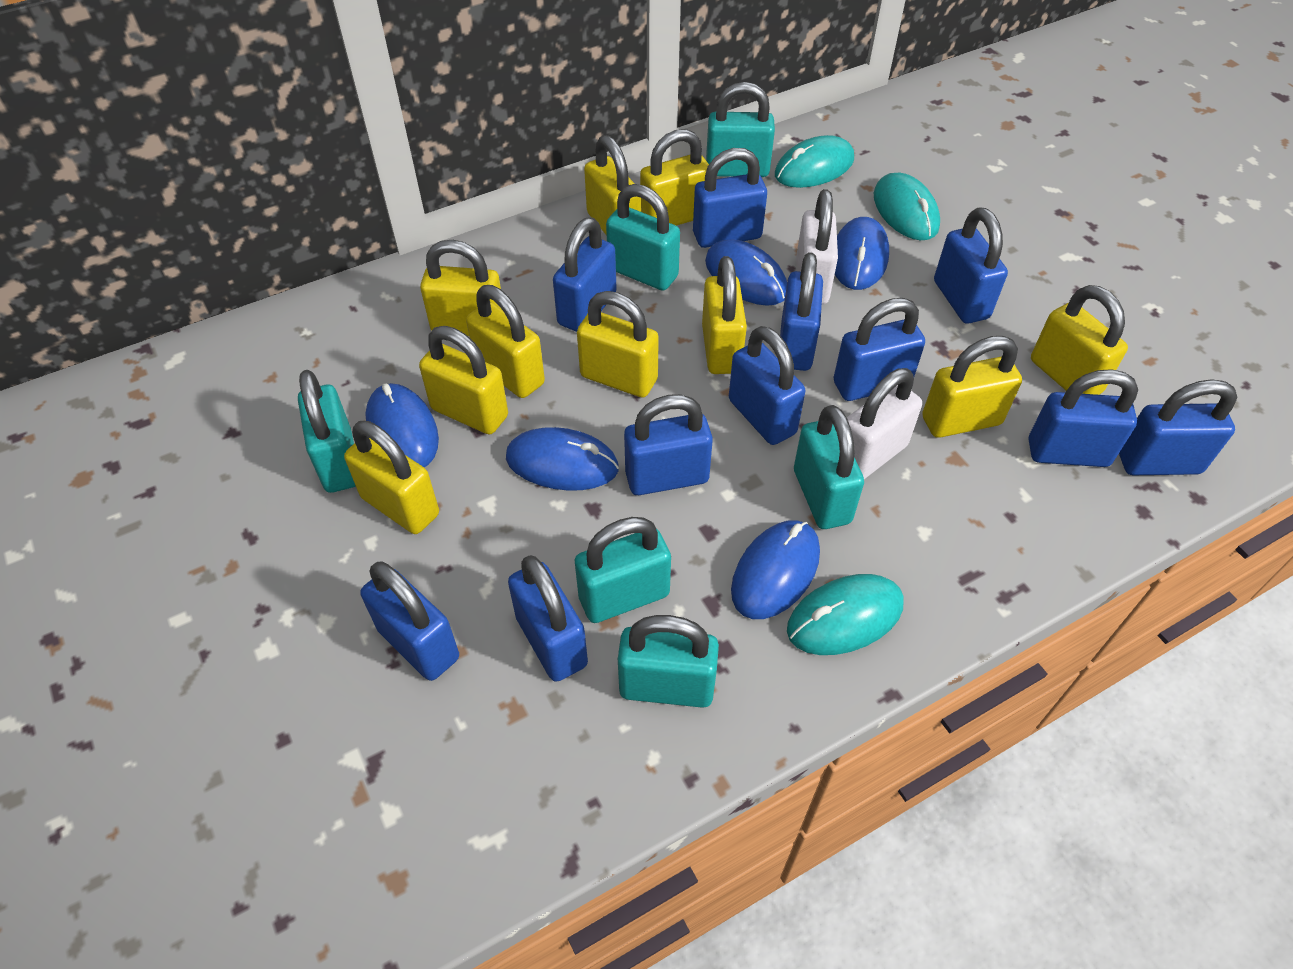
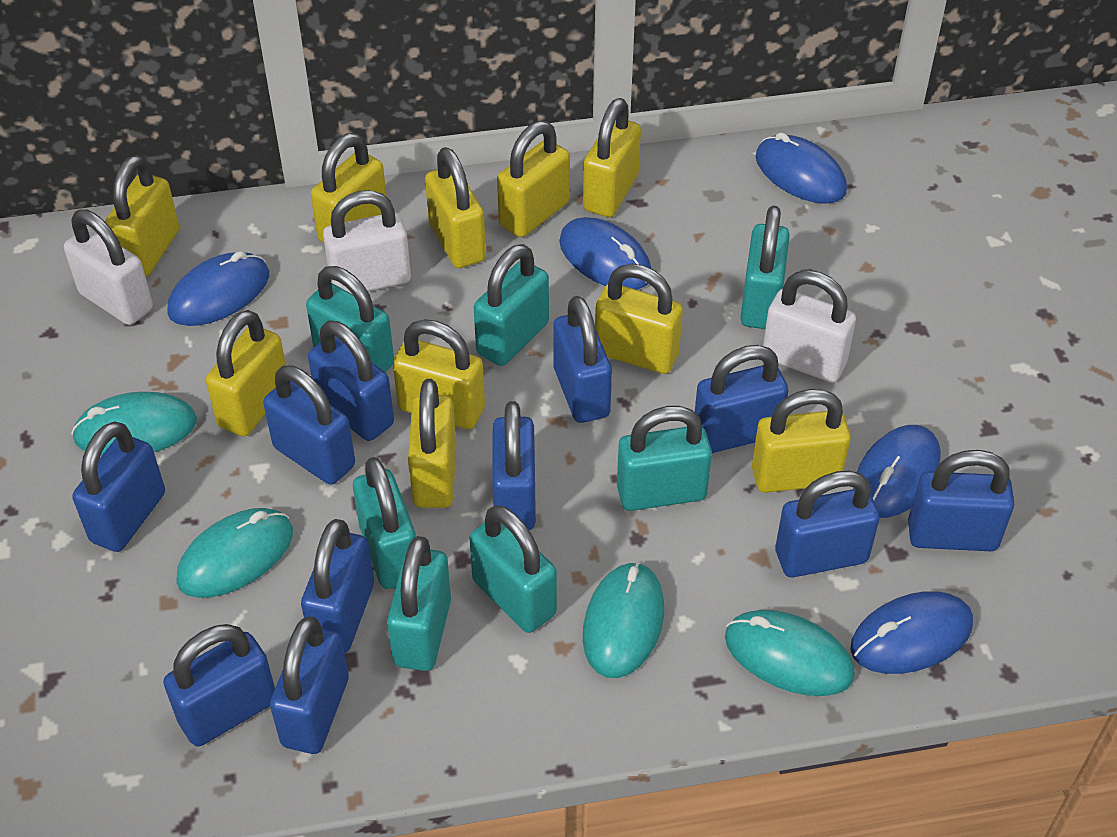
turquoise mouse: 3 -> 4
turquoise padlock: 6 -> 7
white padlock: 2 -> 3

